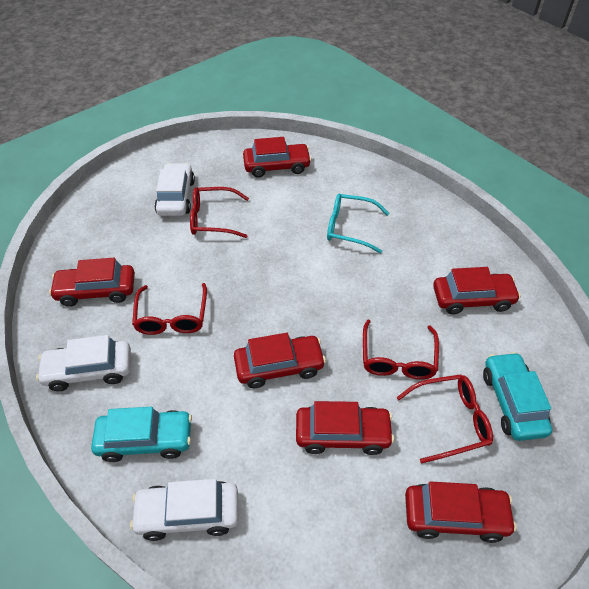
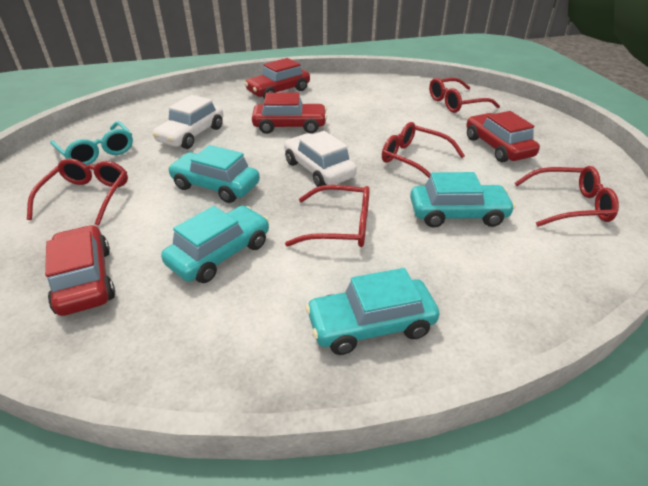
red car: 6 -> 4
red glasses: 4 -> 5
turquoise car: 2 -> 4
white car: 3 -> 2

